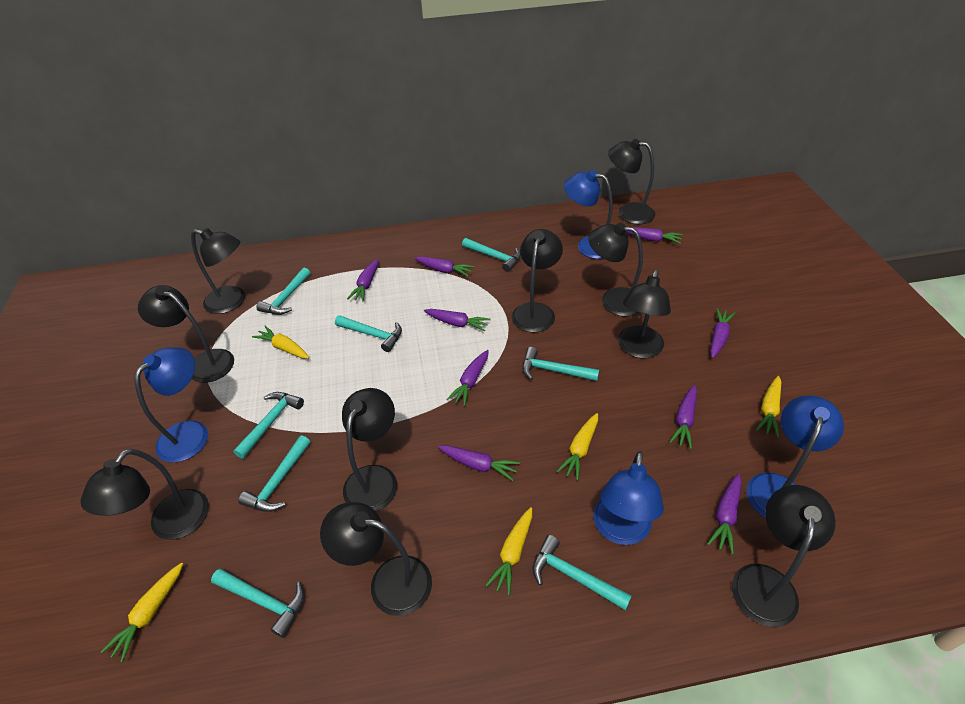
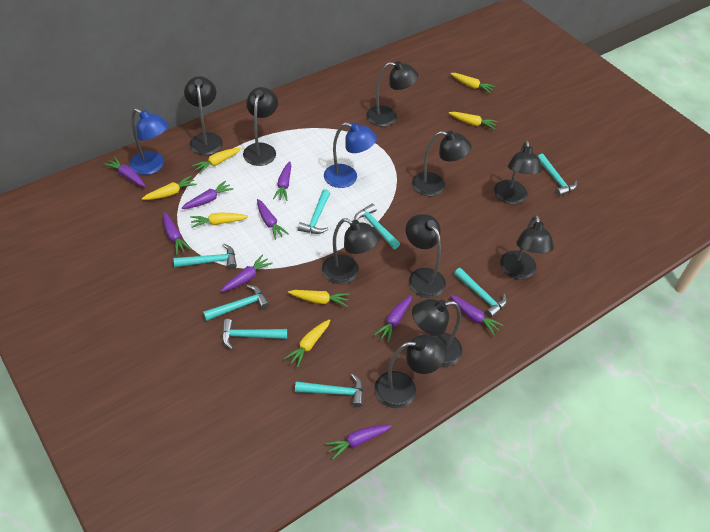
blue lamp: 4 -> 2
yellow carrot: 5 -> 7

